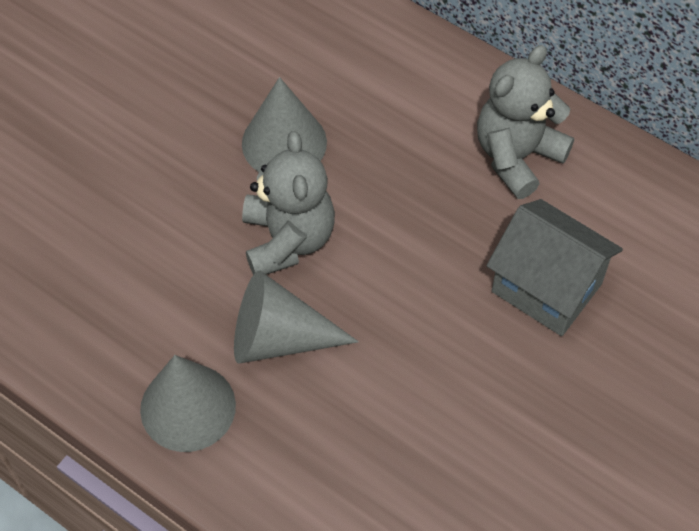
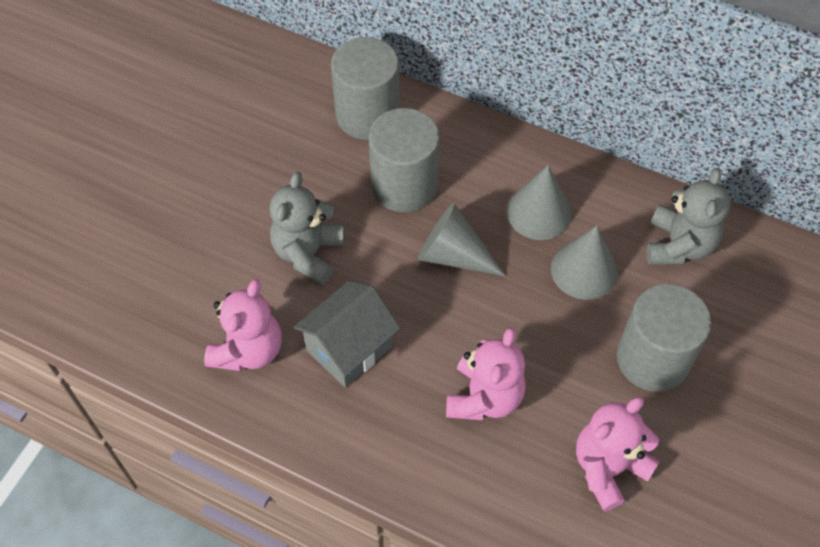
grey cylinder: 0 -> 3
pink teddy bear: 0 -> 3

